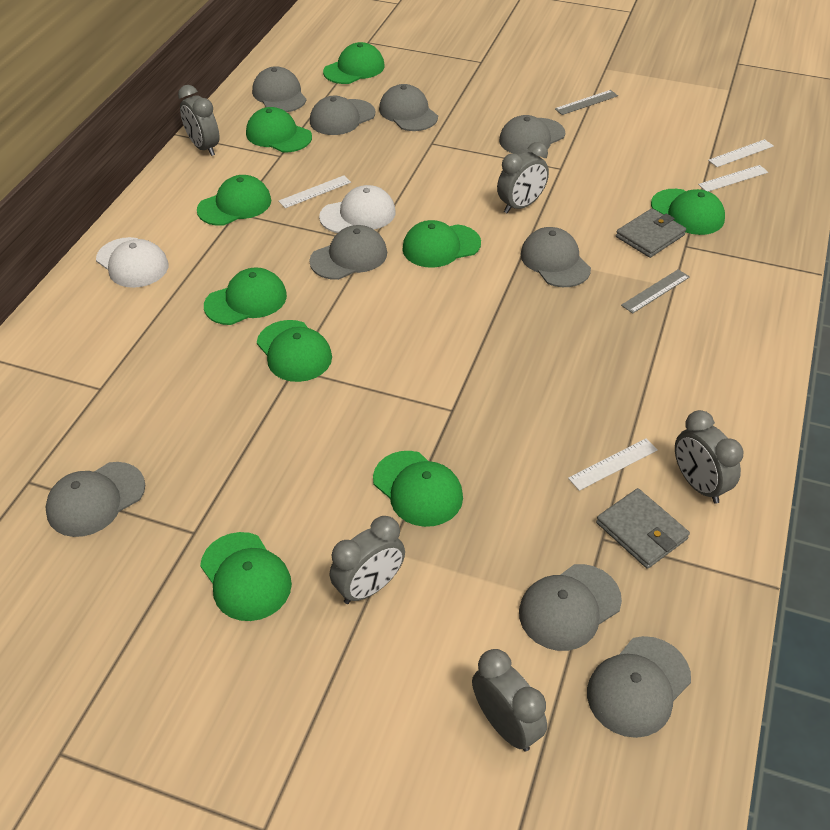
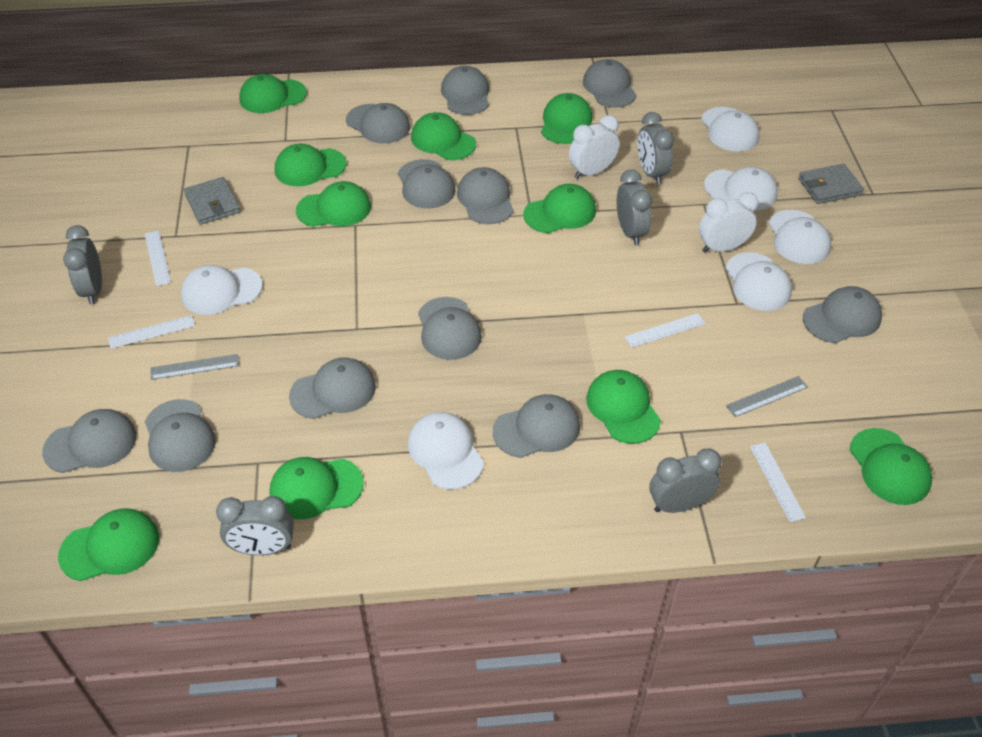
green cap: 9 -> 10
grey cap: 9 -> 11
white cap: 2 -> 6
white clock: 0 -> 2

